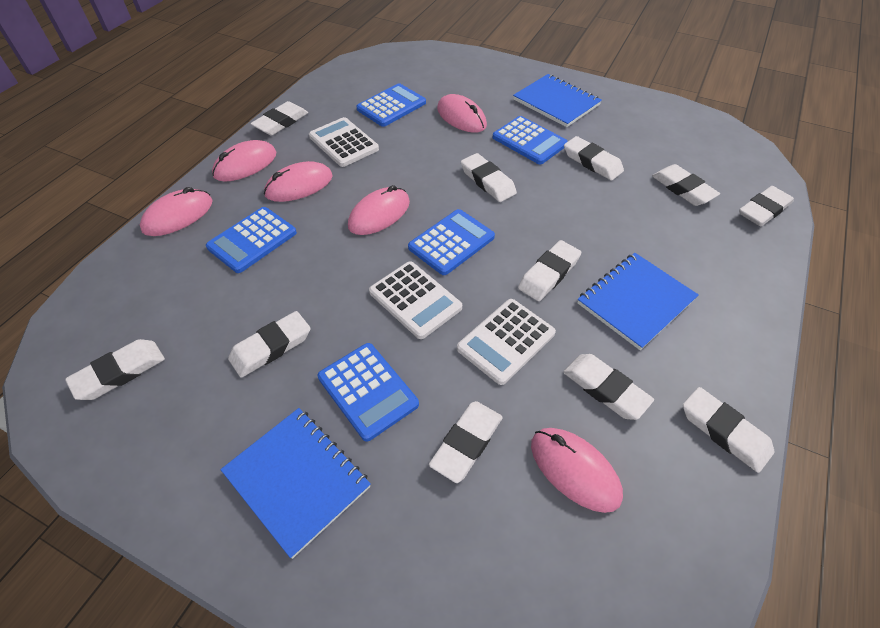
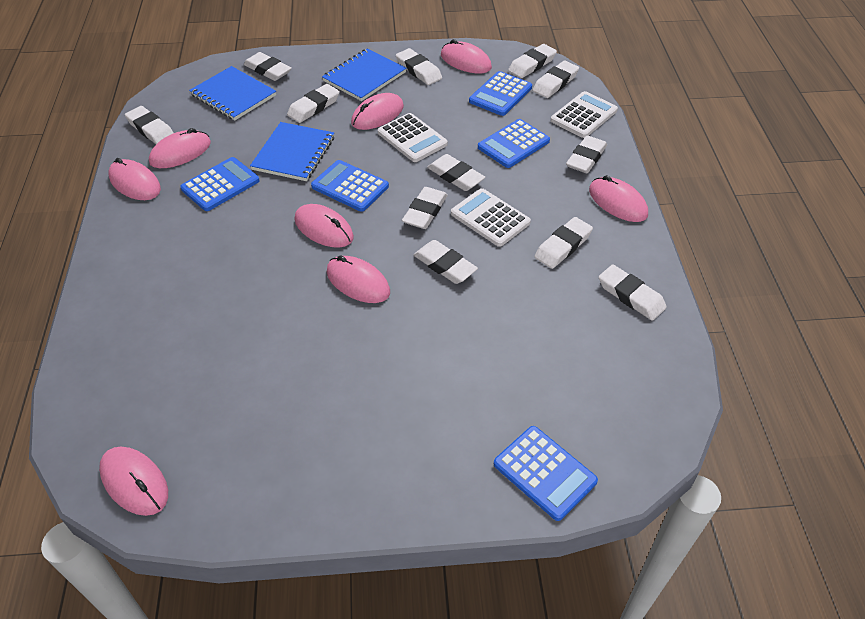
pink mouse: 6 -> 8
white eraser: 11 -> 12

